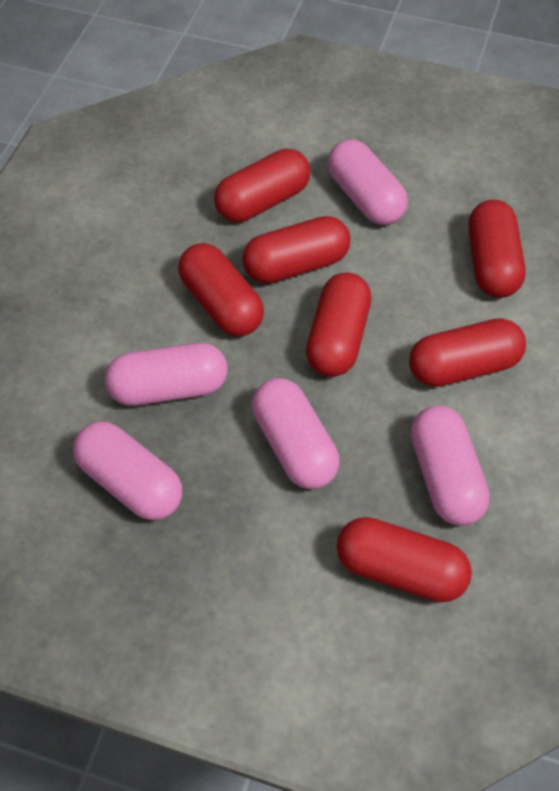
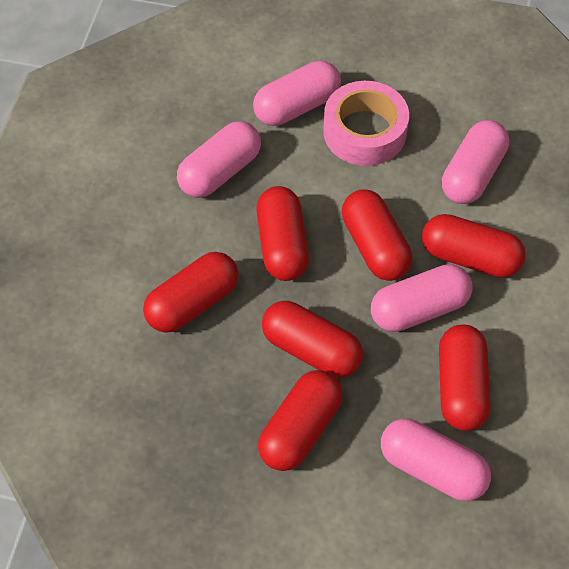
pink tape: 0 -> 1

